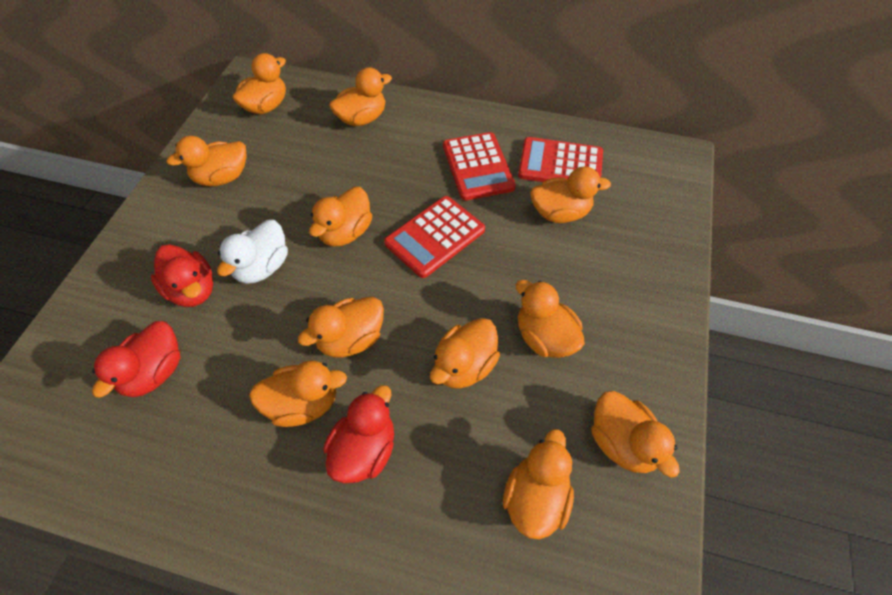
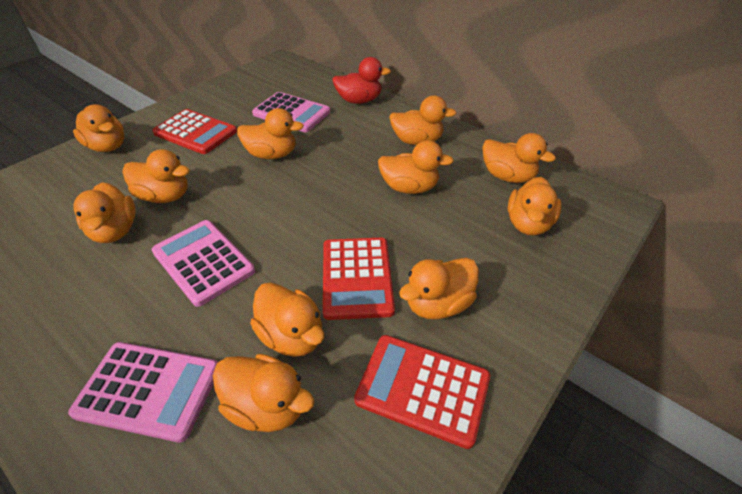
pink calculator: 0 -> 3
red duck: 3 -> 1
white duck: 1 -> 0

